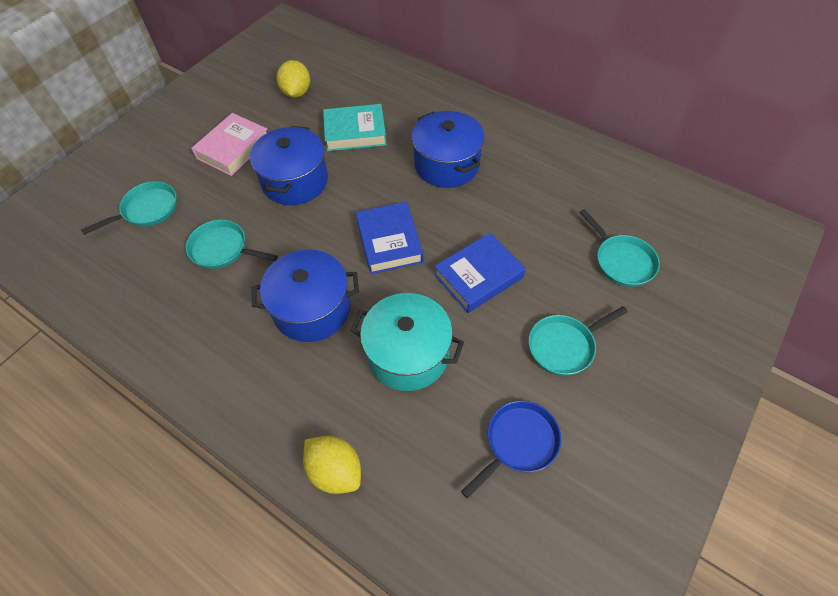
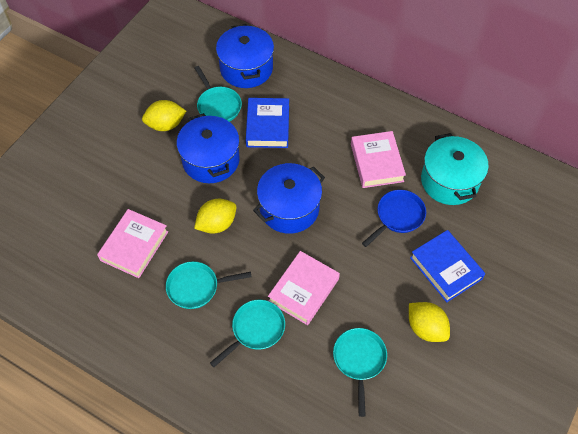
pink book: 1 -> 3
turquoise book: 1 -> 0
yellow lemon: 2 -> 3

